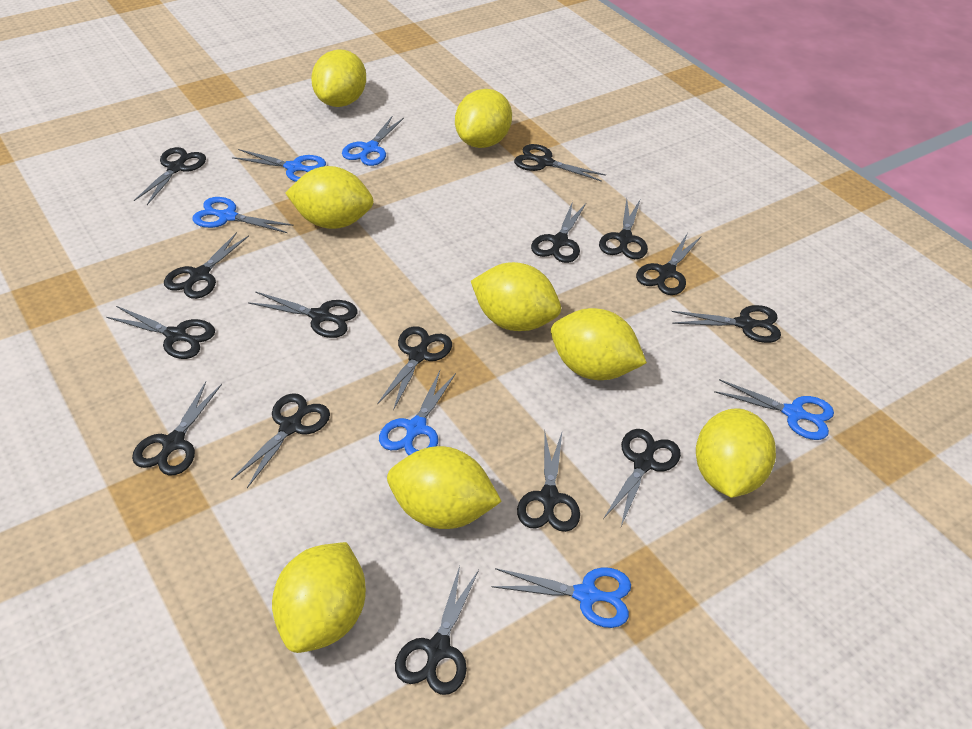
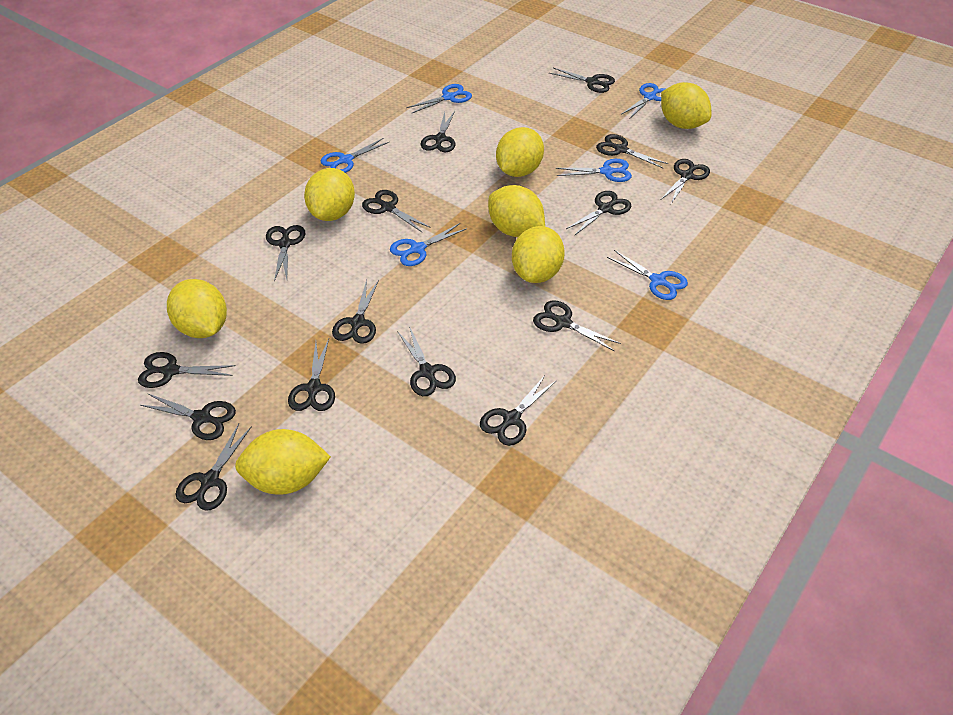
yellow lemon: 8 -> 7

